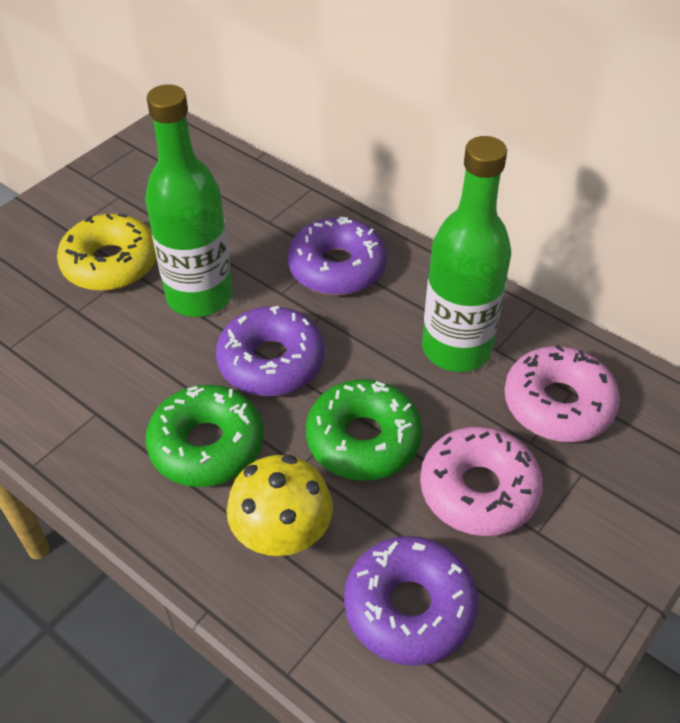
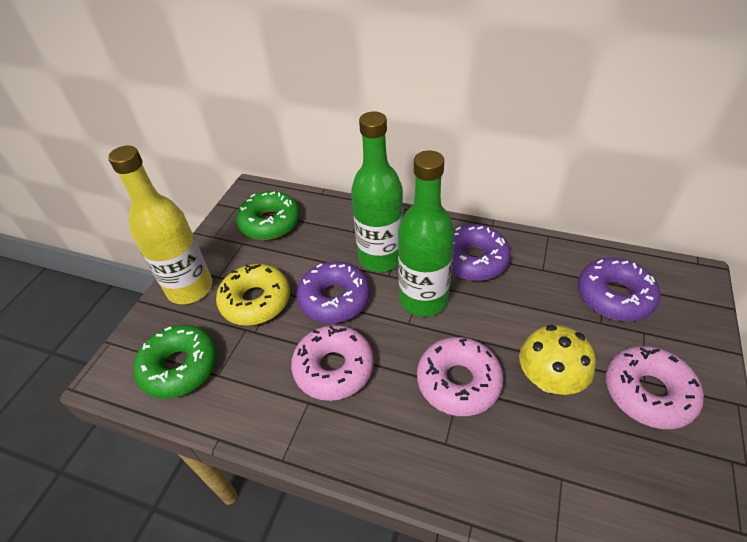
pink donut: 2 -> 3
yellow bottle: 0 -> 1

